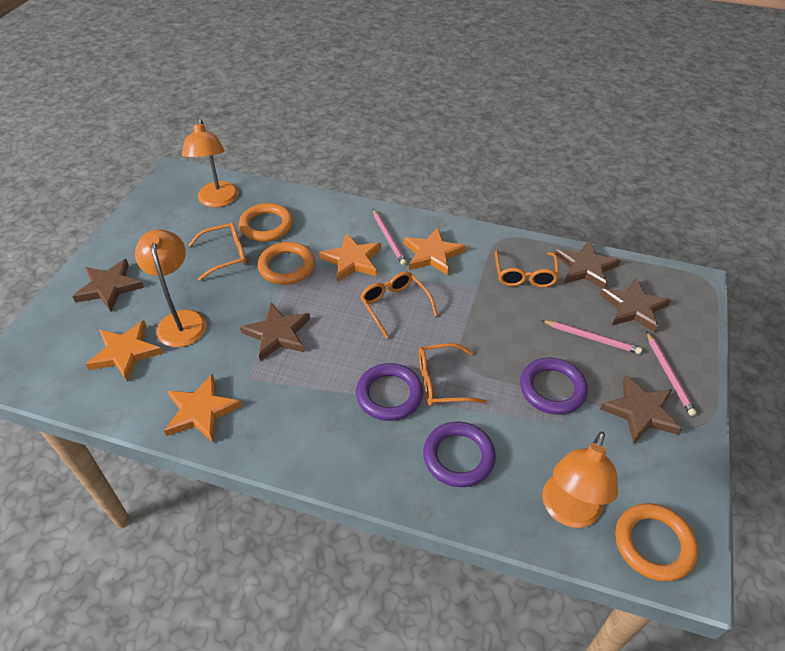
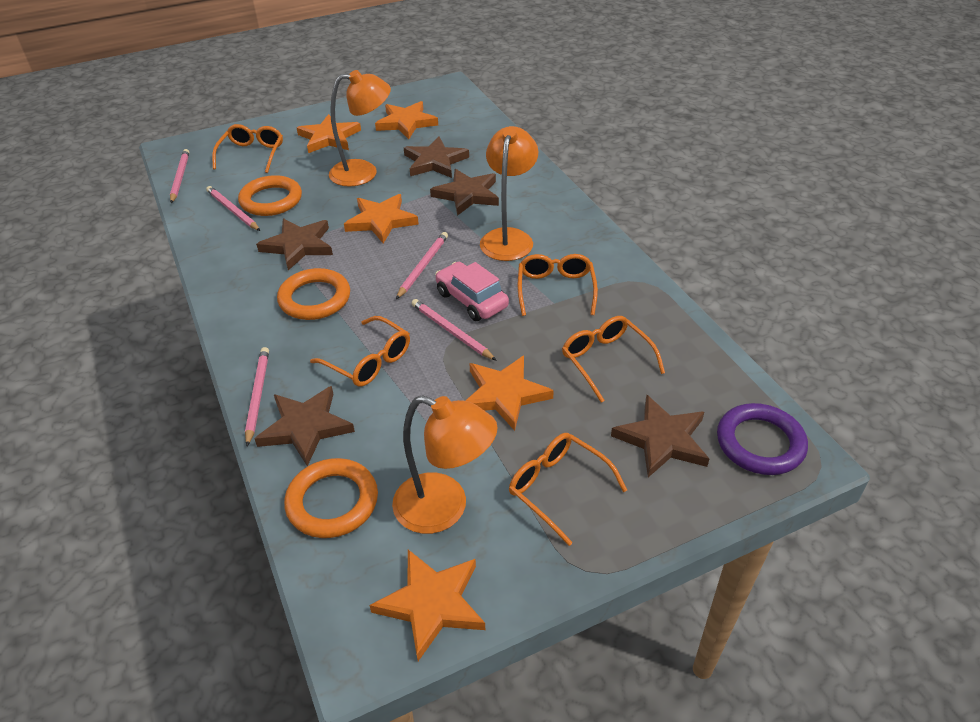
orange glasses: 4 -> 5
orange star: 4 -> 5
pink car: 0 -> 1
pink pencil: 3 -> 5
purple ring: 3 -> 1

